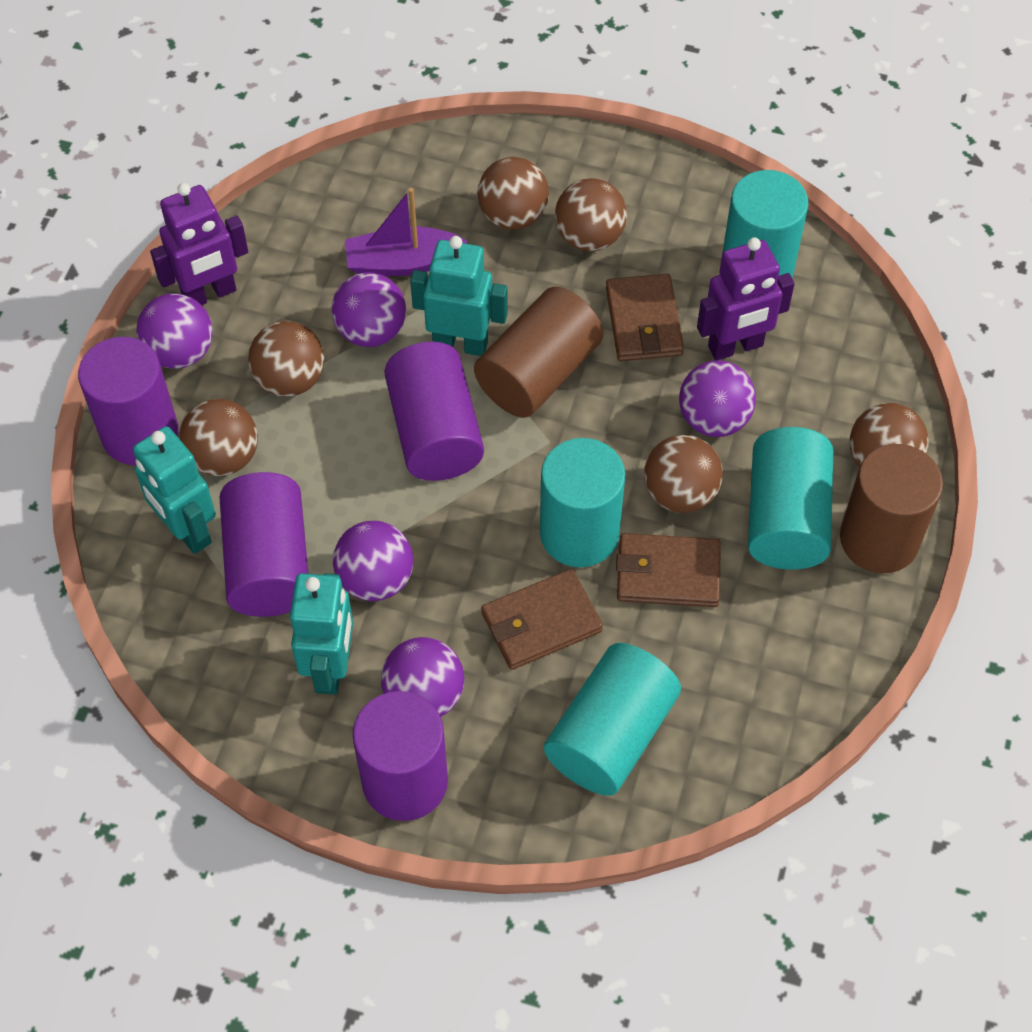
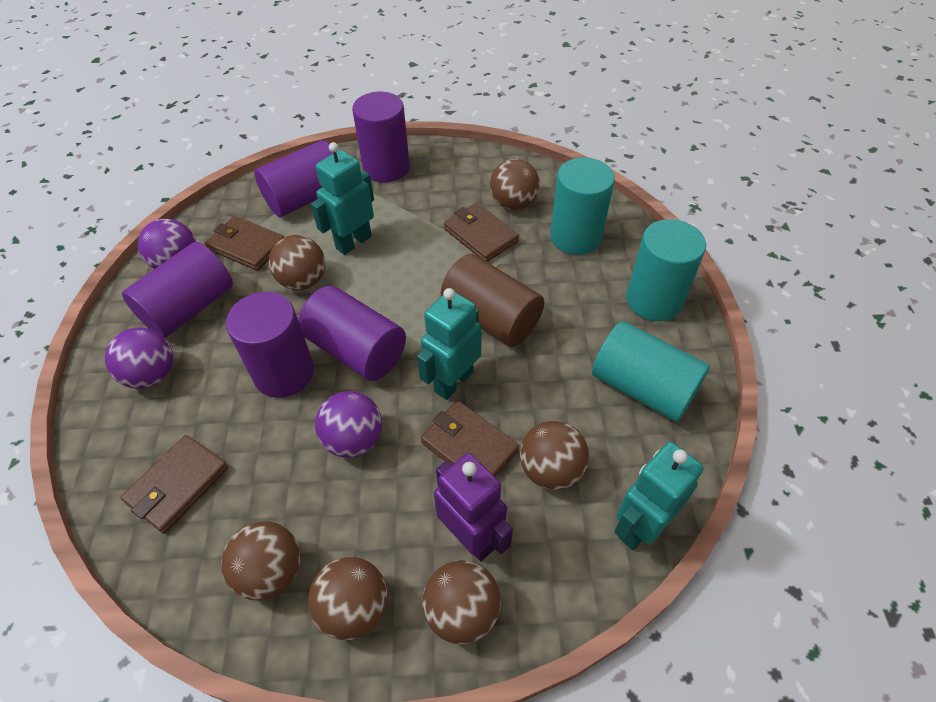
brown cylinder: 2 -> 1
brown wallet: 3 -> 4
purple ball: 5 -> 3
purple boat: 1 -> 0
purple cylinder: 4 -> 5
purple robot: 2 -> 1
turquoise cylinder: 4 -> 3

